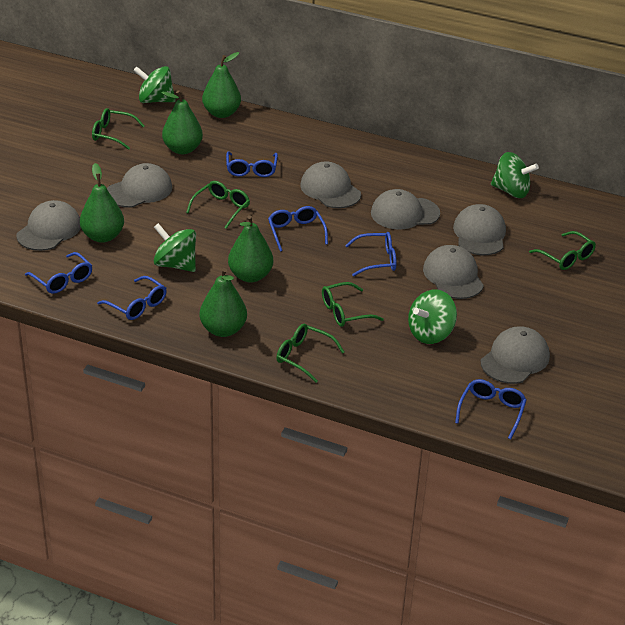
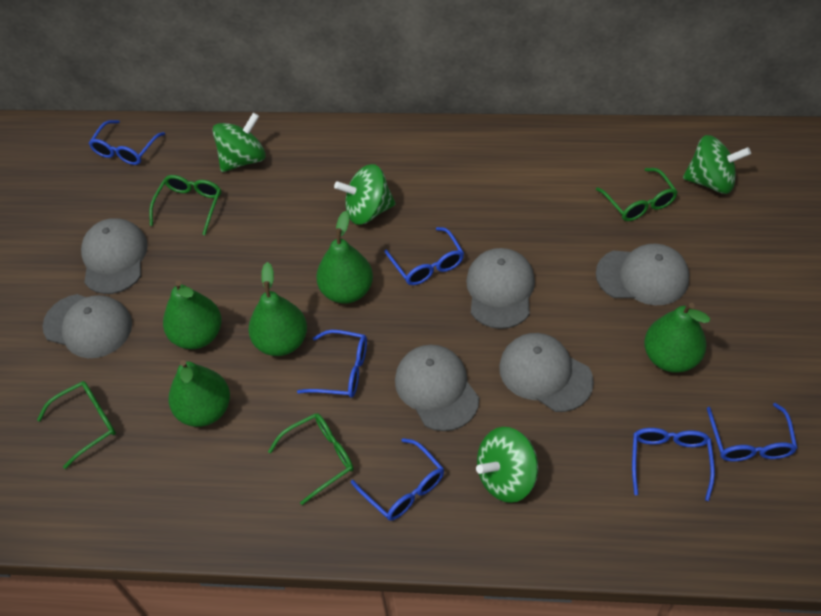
green glasses: 5 -> 4
grey cap: 7 -> 6

